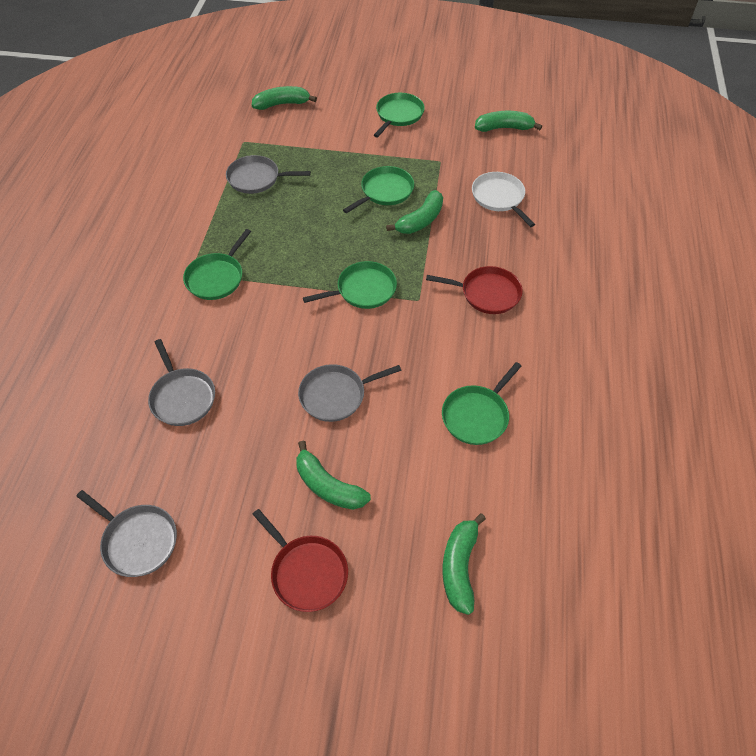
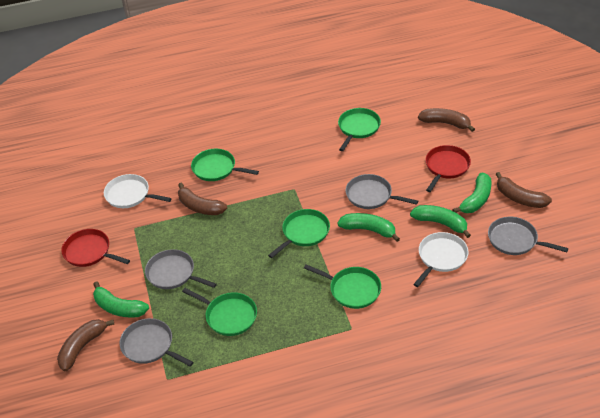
brown banana: 0 -> 4
green banana: 5 -> 4
white pan: 1 -> 2

